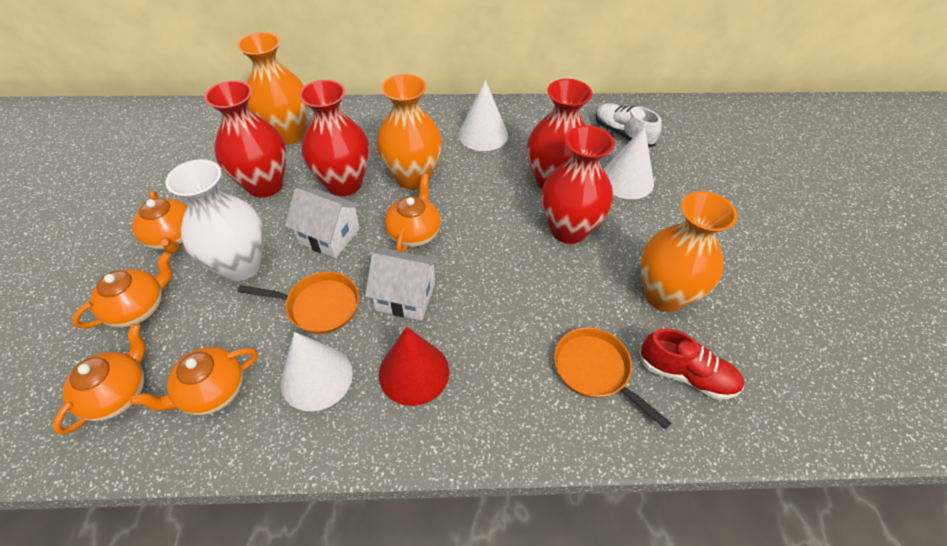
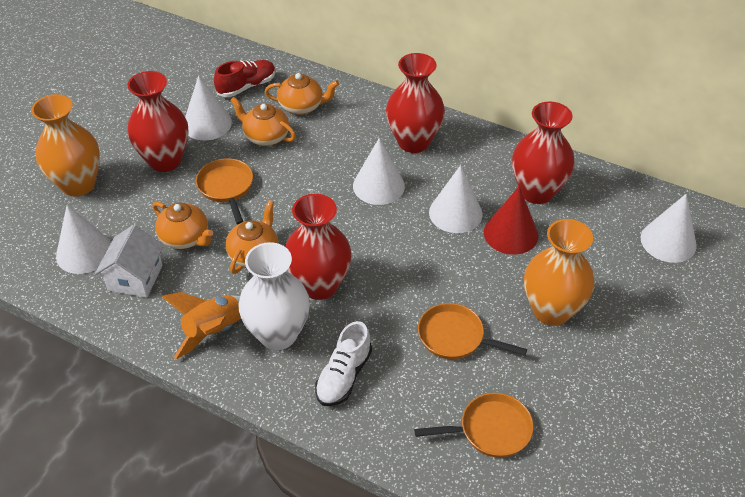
orange pan: 2 -> 3
orange rocket: 0 -> 1
orange teapot: 5 -> 4
orange vase: 3 -> 2
white cone: 3 -> 5
white house: 2 -> 1

